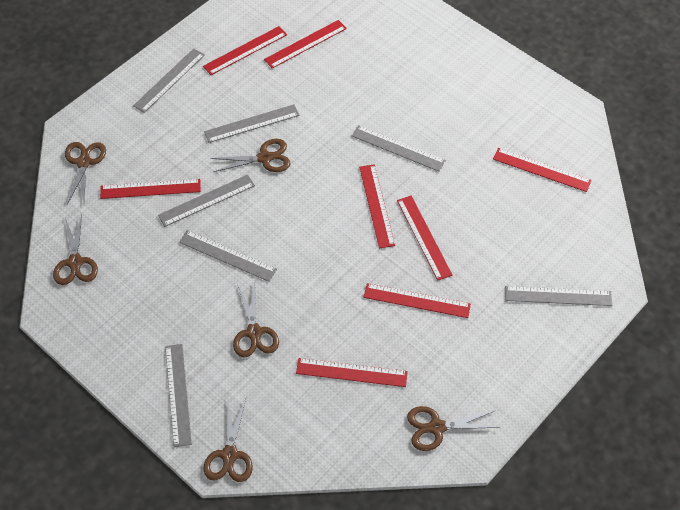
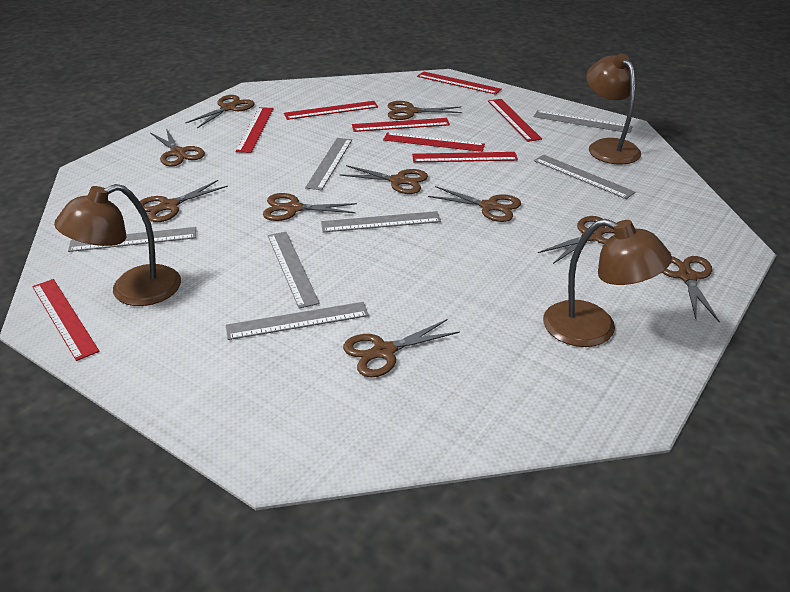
brown lamp: 0 -> 3
brown scissors: 6 -> 10

